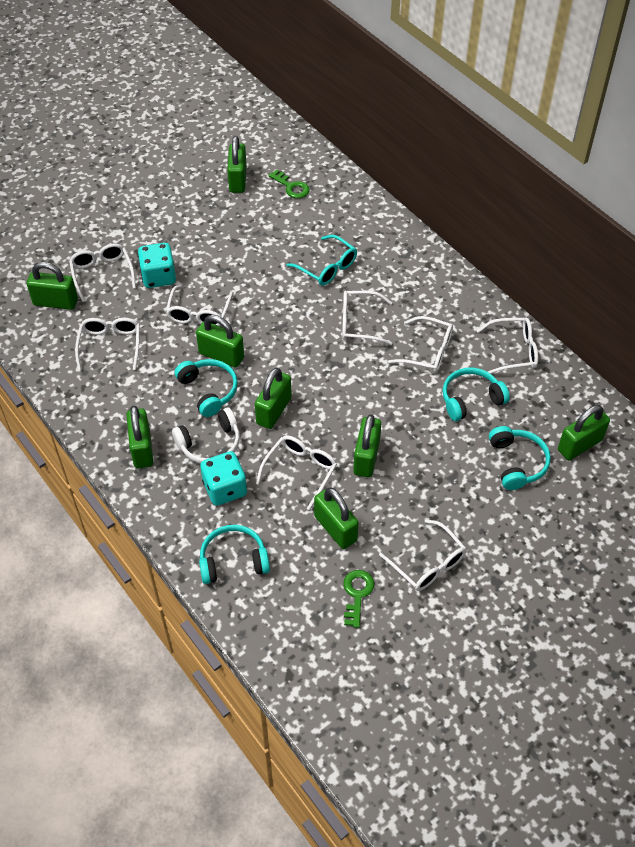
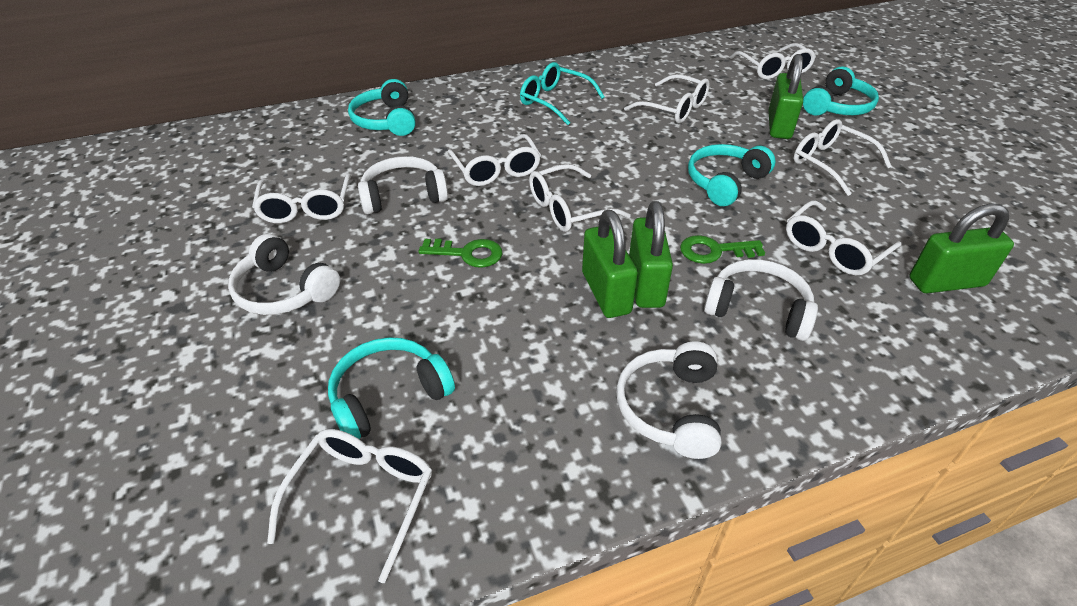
green padlock: 8 -> 4
turquoise dice: 2 -> 0
white headphones: 1 -> 4

